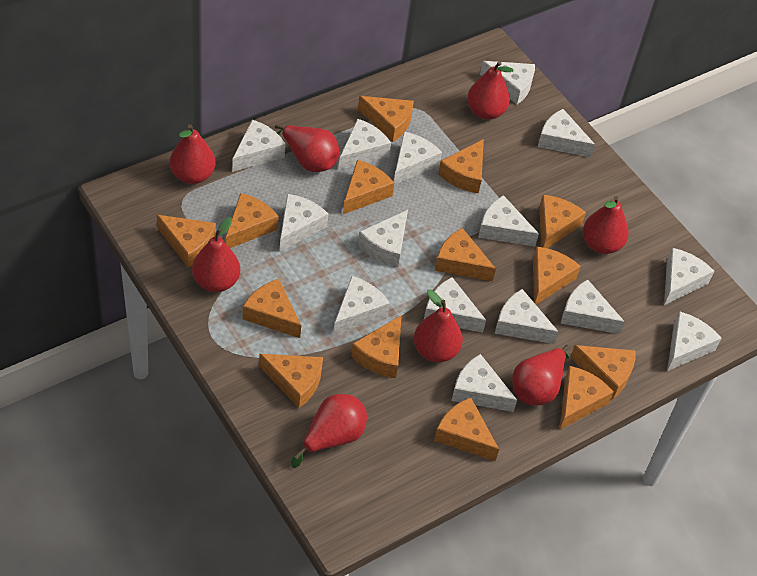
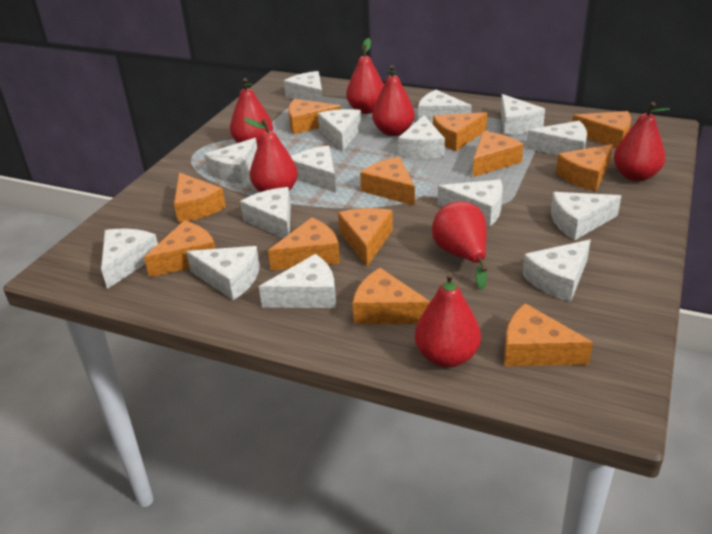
orange cheese: 14 -> 12
red pear: 8 -> 7

